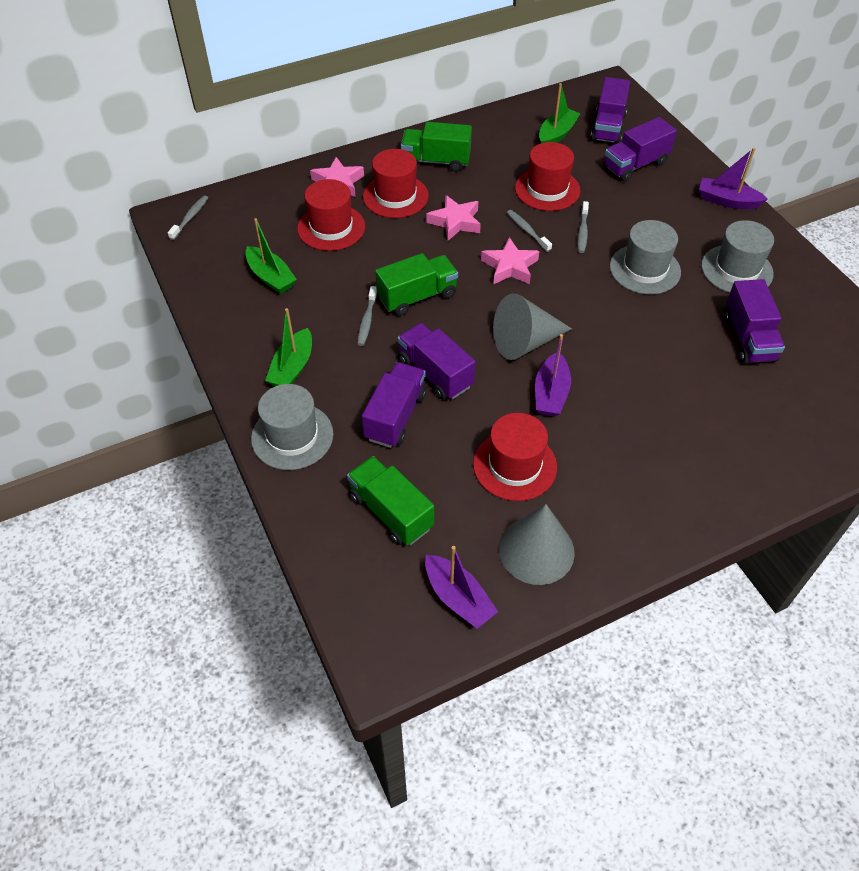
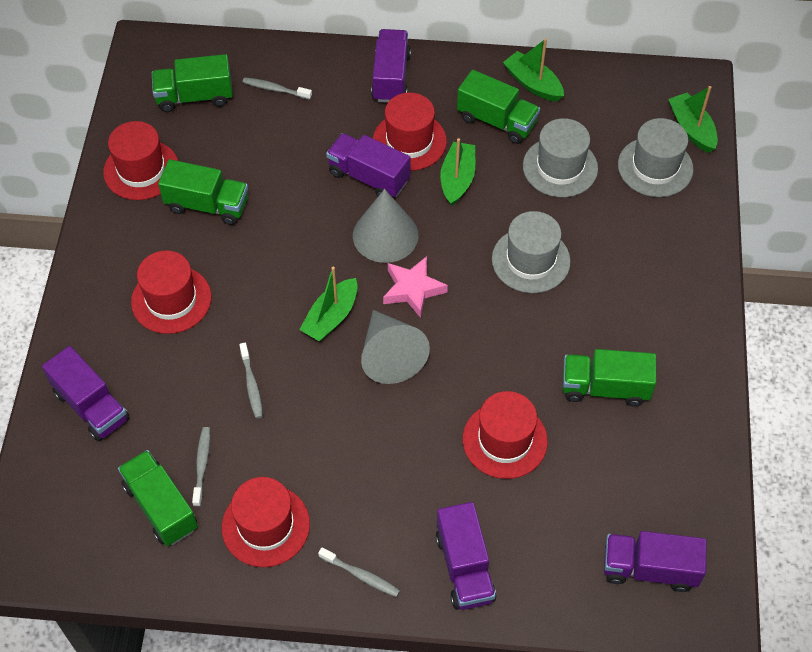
green boat: 3 -> 4
green truck: 3 -> 5
pink star: 3 -> 1
purple boat: 3 -> 0
red hat: 4 -> 5

